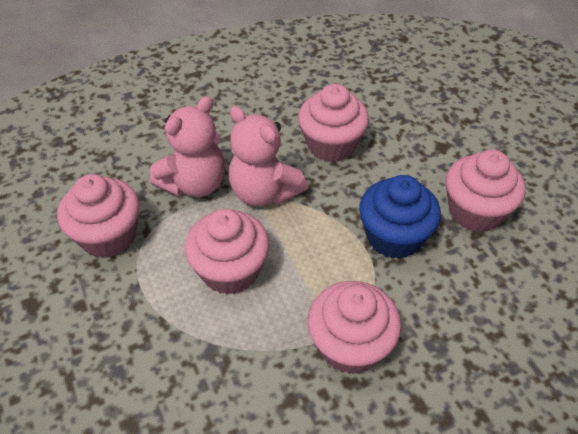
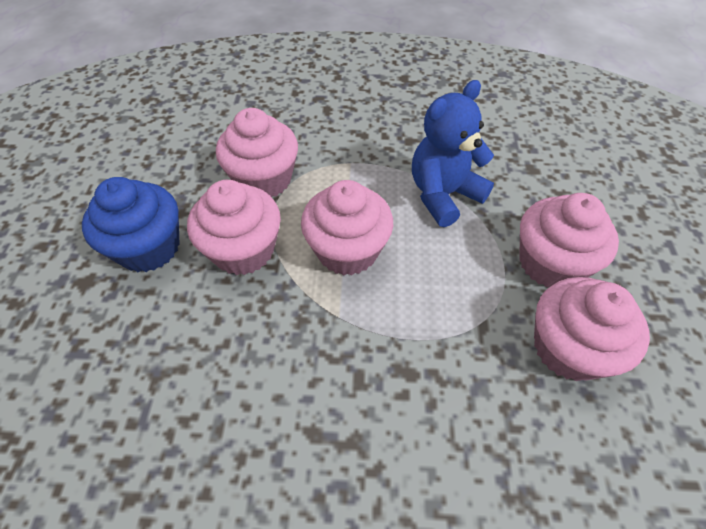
blue teddy bear: 0 -> 1
pink teddy bear: 2 -> 0

